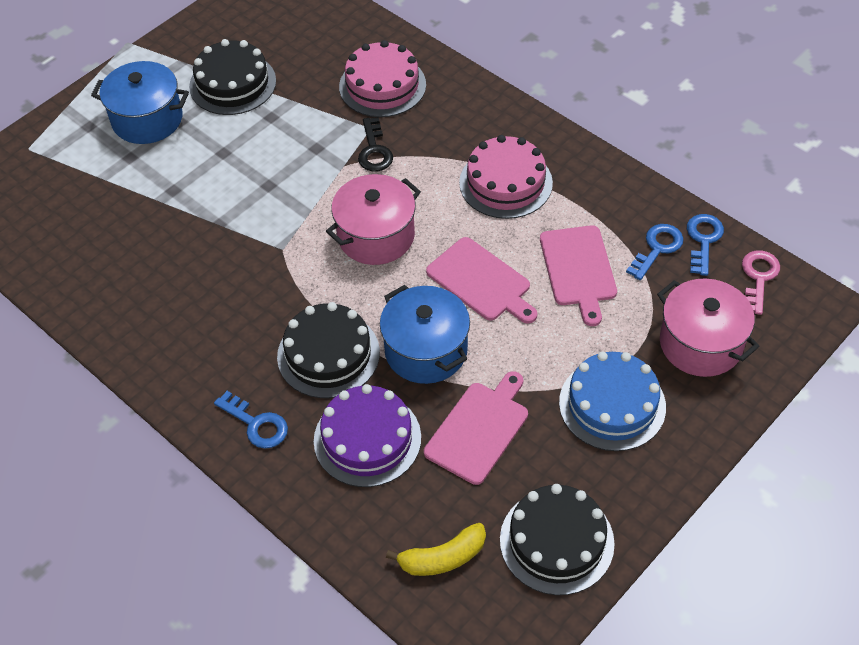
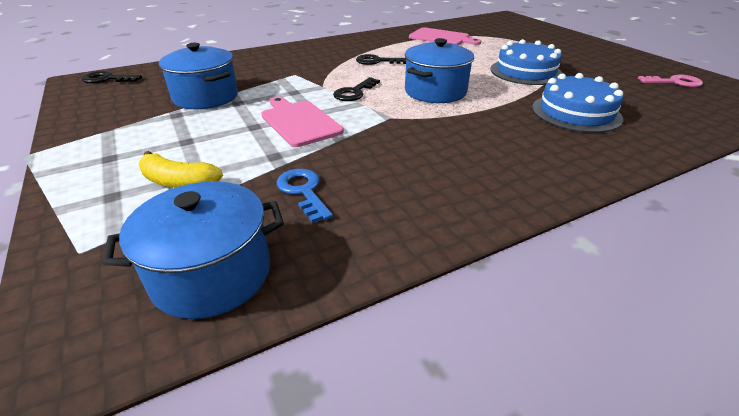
black cake: 3 -> 0
black key: 1 -> 3
blue cake: 1 -> 2
blue key: 3 -> 1
blue pot: 2 -> 3
pink cake: 2 -> 0
pink cutting board: 3 -> 2
pink pot: 2 -> 0
purple cake: 1 -> 0

